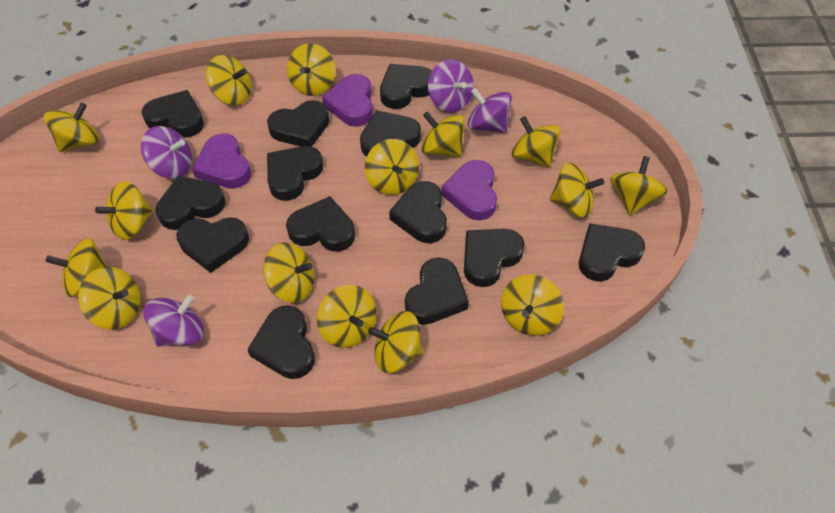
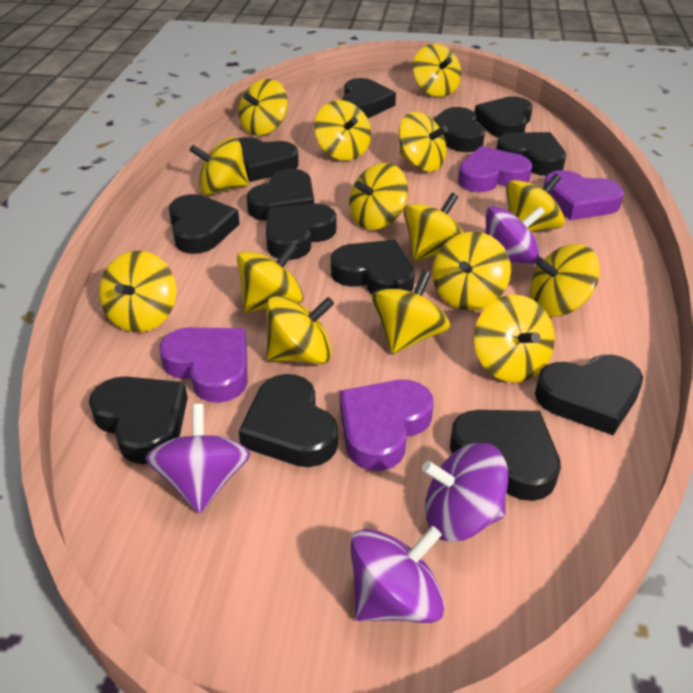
purple heart: 3 -> 4

